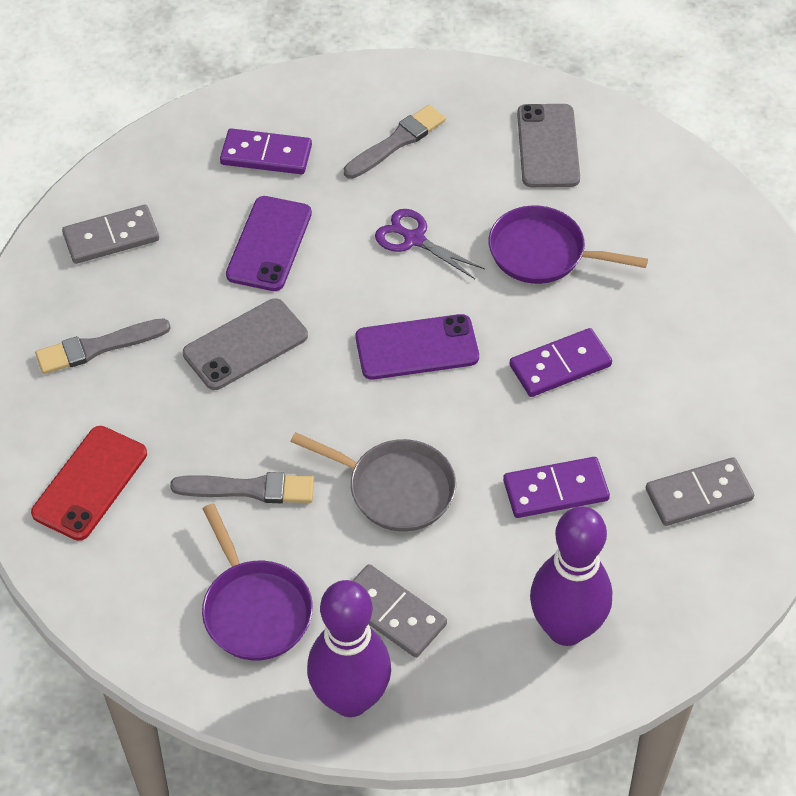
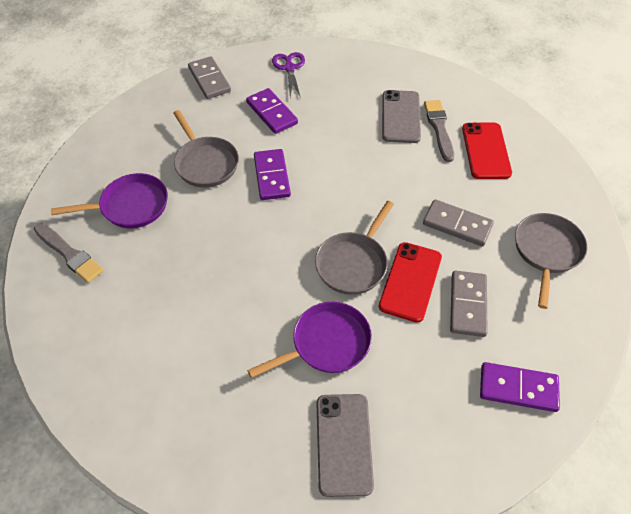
grey brush: 3 -> 2
grey pan: 1 -> 3
purple bowling pin: 2 -> 0
purple phone: 2 -> 0
red phone: 1 -> 2

